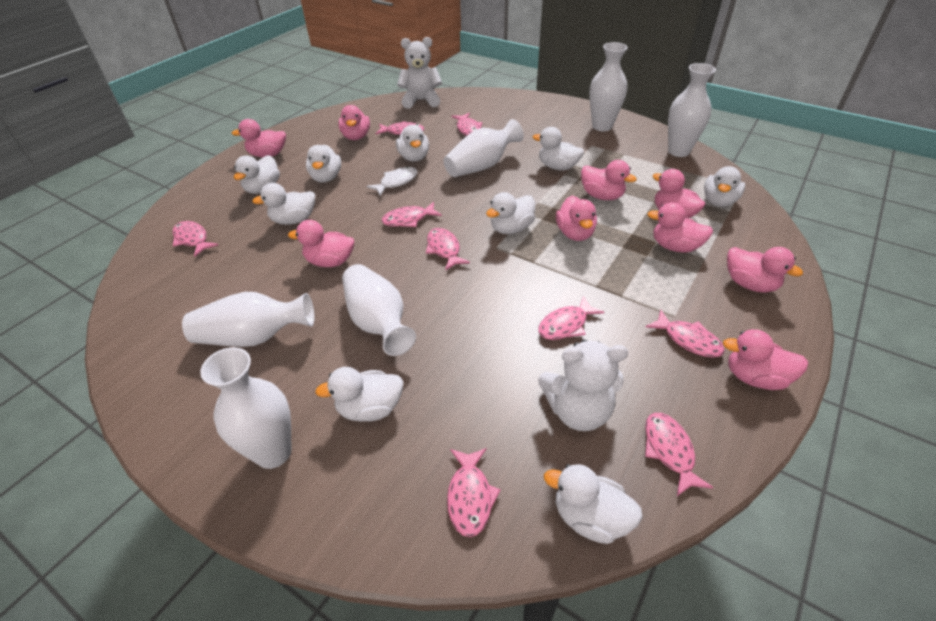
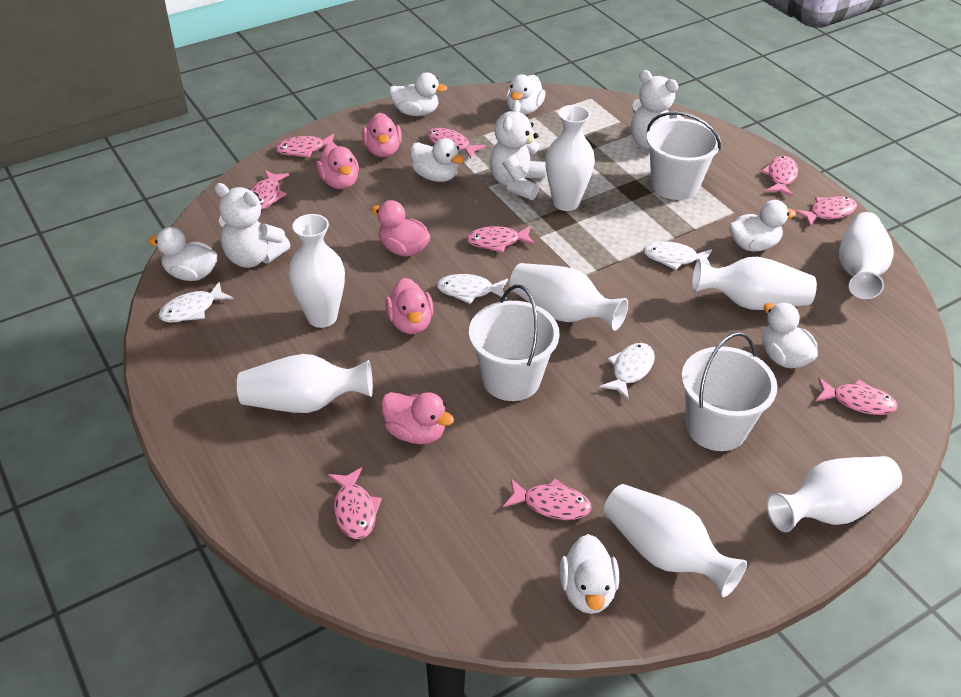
pink duck: 9 -> 5
white bucket: 0 -> 3
white duck: 9 -> 7
white fish: 1 -> 4
white teddy bear: 2 -> 3
white vase: 6 -> 8

